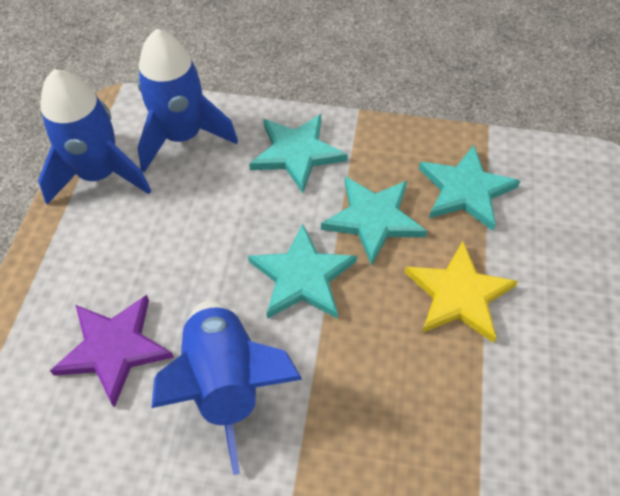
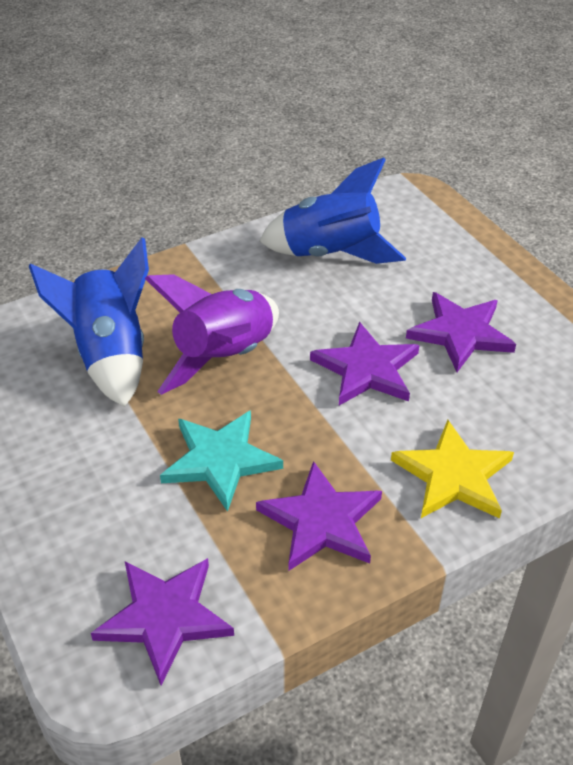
blue rocket: 3 -> 2
purple rocket: 0 -> 1
purple star: 1 -> 4
turquoise star: 4 -> 1

